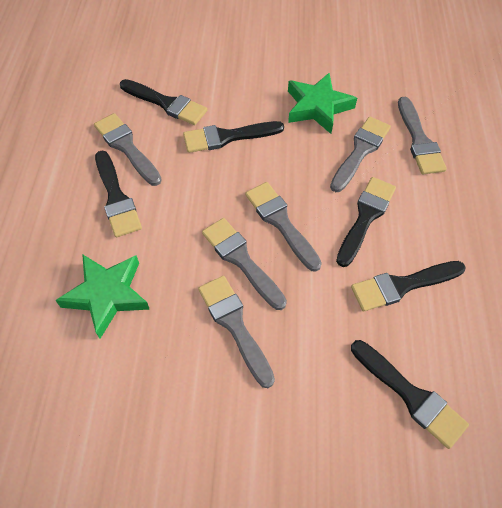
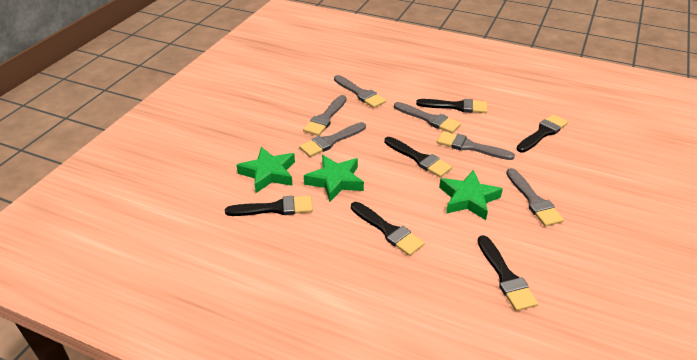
green star: 2 -> 3

